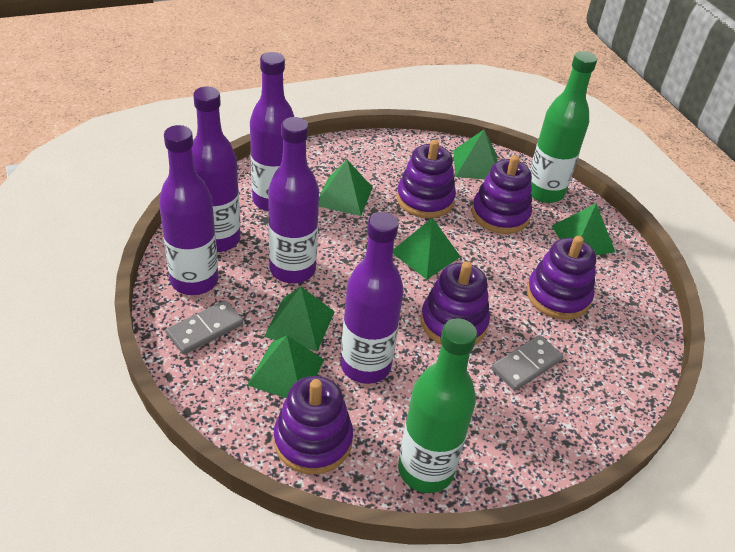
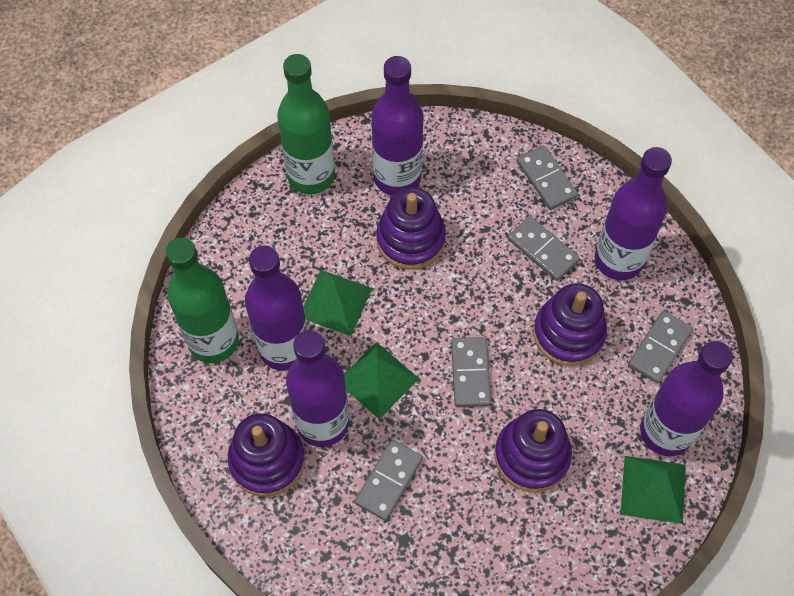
green pyramid: 6 -> 3
grey domino: 2 -> 5
purple stacking toy: 5 -> 4

